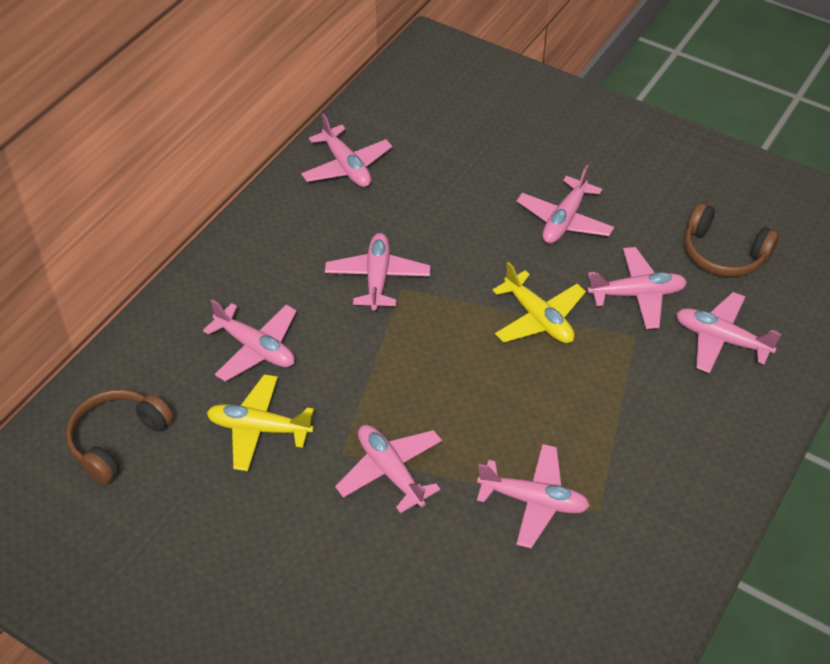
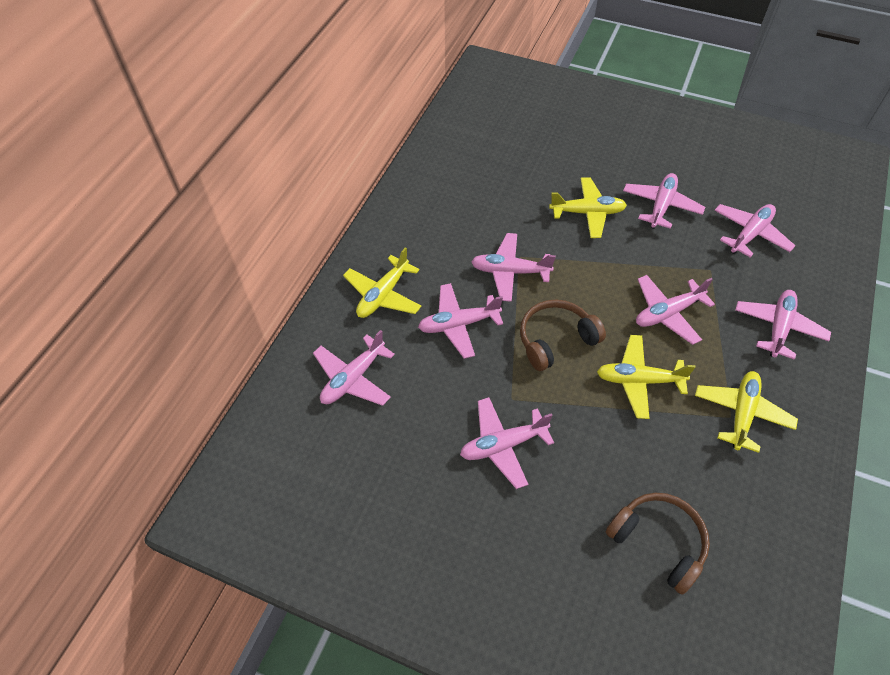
yellow plane: 2 -> 4

